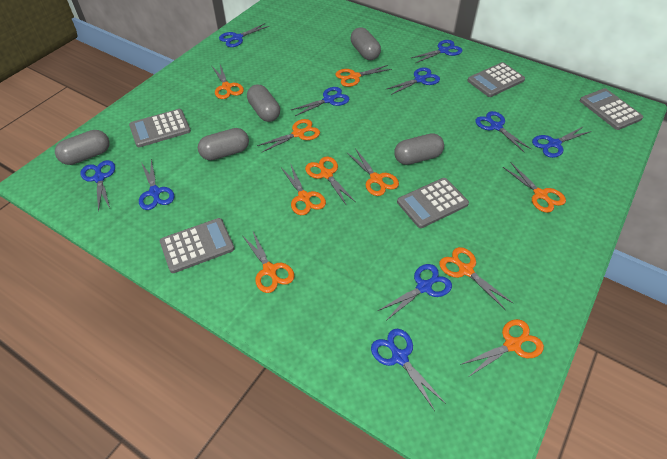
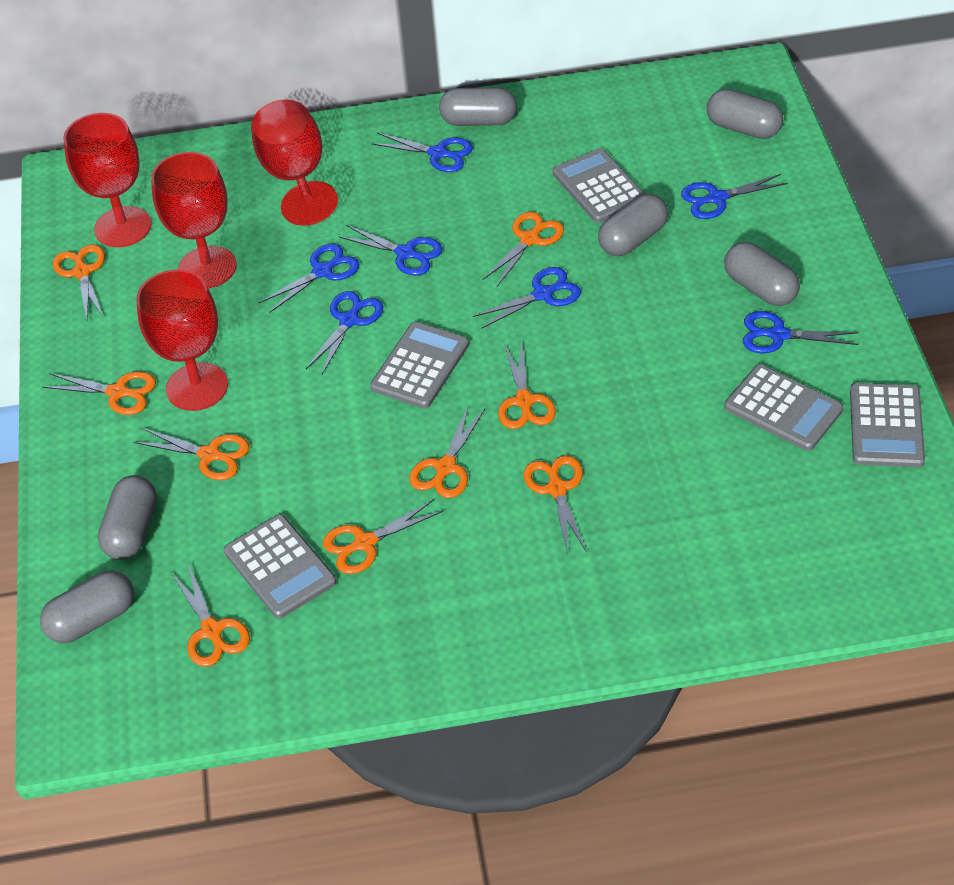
blue scissors: 10 -> 7
grey capsule: 5 -> 6
orange scissors: 10 -> 9
red goblet: 0 -> 4

